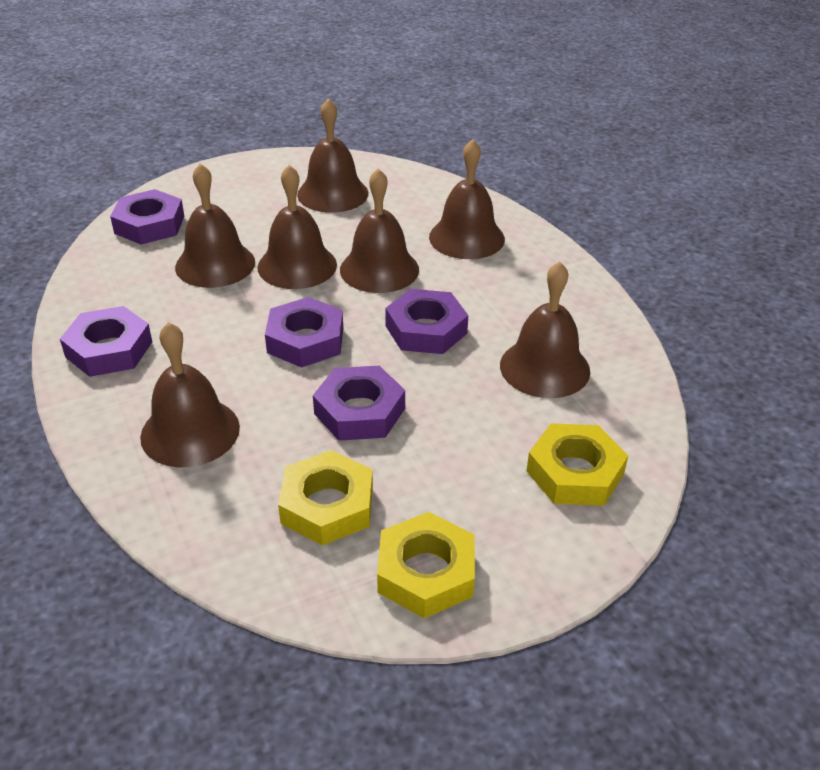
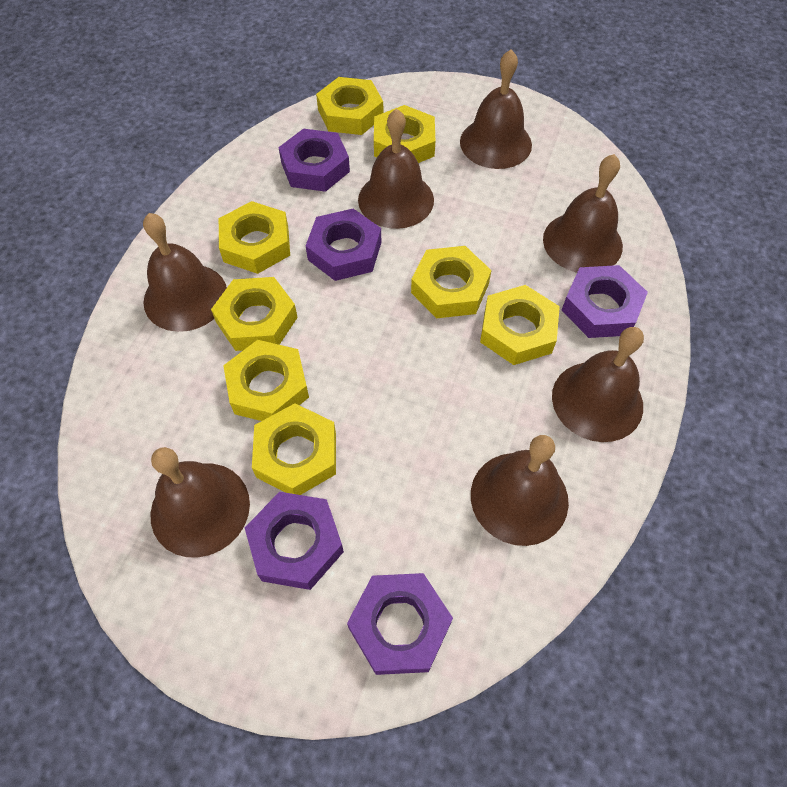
yellow nut: 3 -> 8

